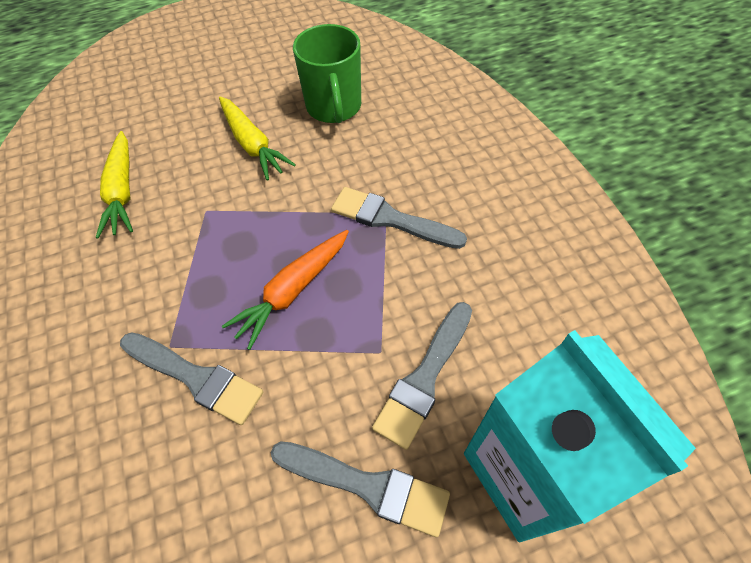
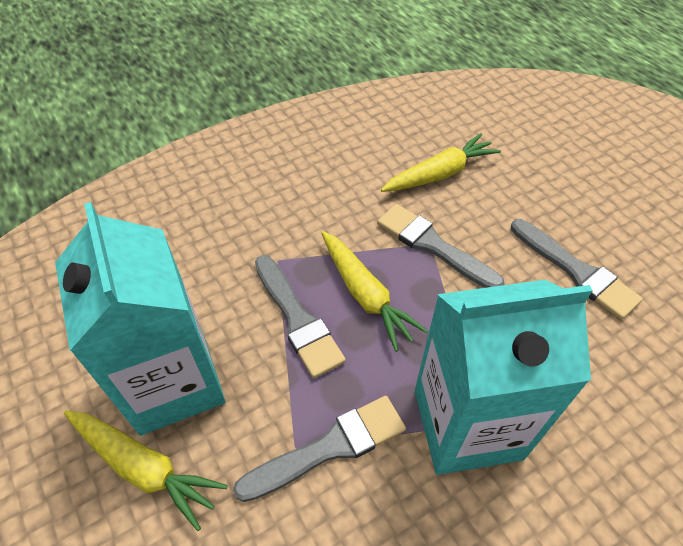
green mug: 1 -> 0
orange carrot: 1 -> 0
turquoise carton: 1 -> 2
yellow carrot: 2 -> 3

